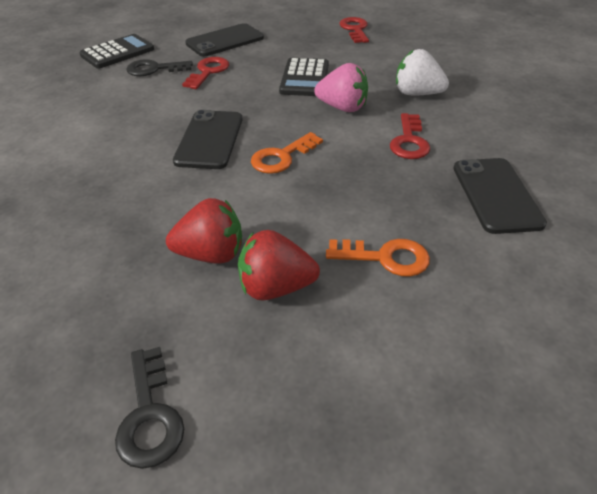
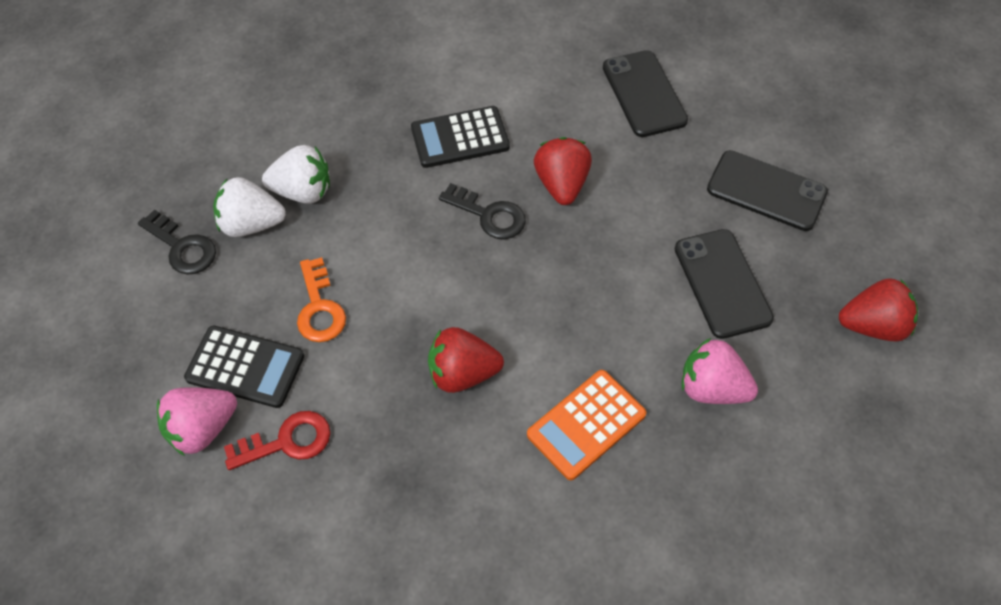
orange calculator: 0 -> 1
orange key: 2 -> 1
pink strawberry: 1 -> 2
red key: 3 -> 1
red strawberry: 2 -> 3
white strawberry: 1 -> 2

